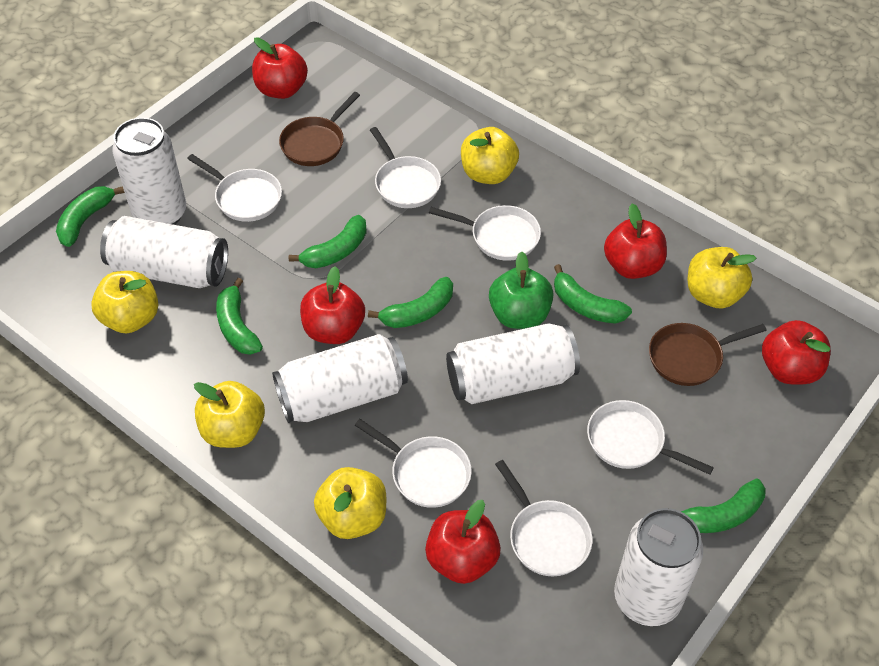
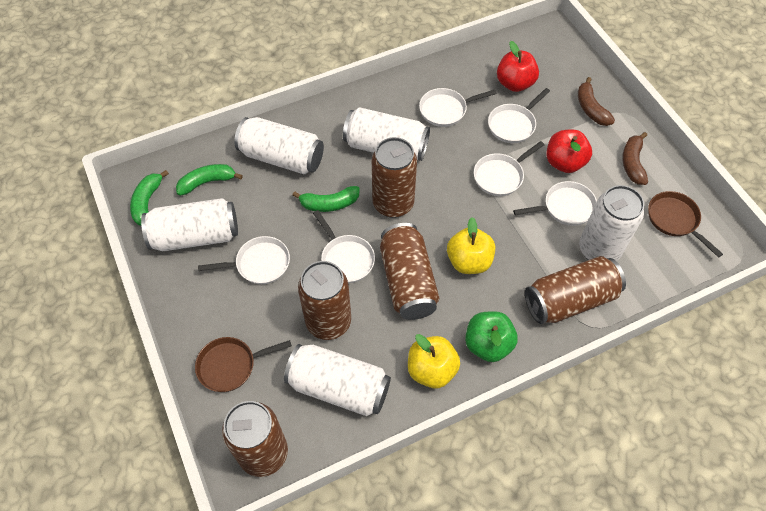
brown banana: 0 -> 2
brown can: 0 -> 5
green banana: 6 -> 3
red apple: 5 -> 2
yellow apple: 5 -> 2

